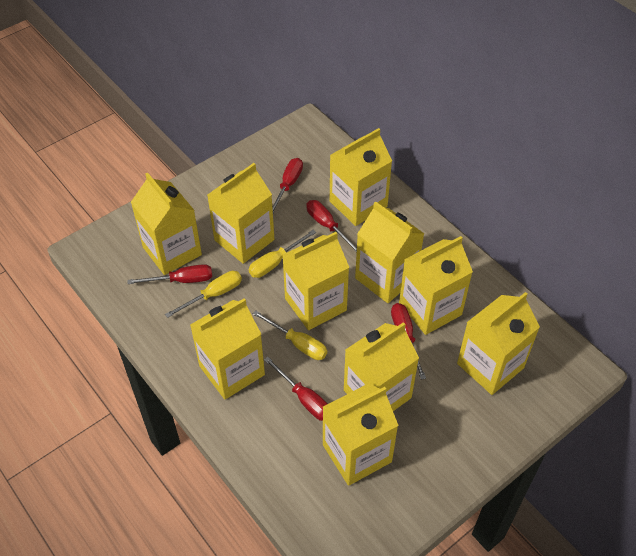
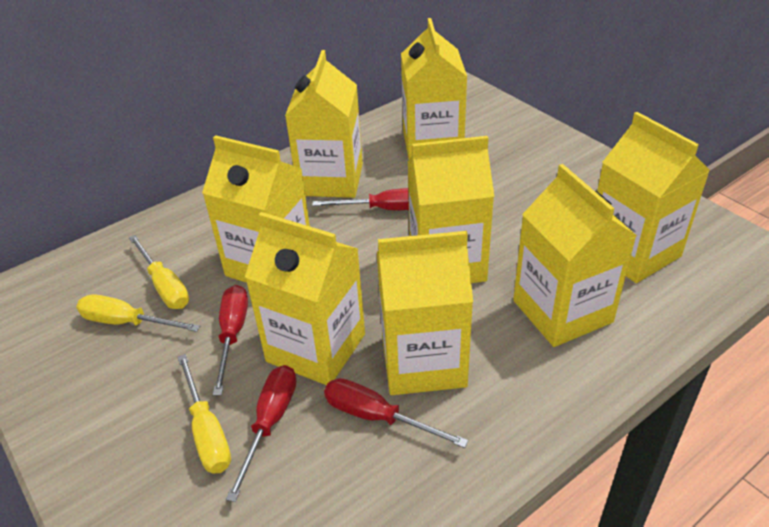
red screwdriver: 5 -> 4
yellow carton: 10 -> 8

